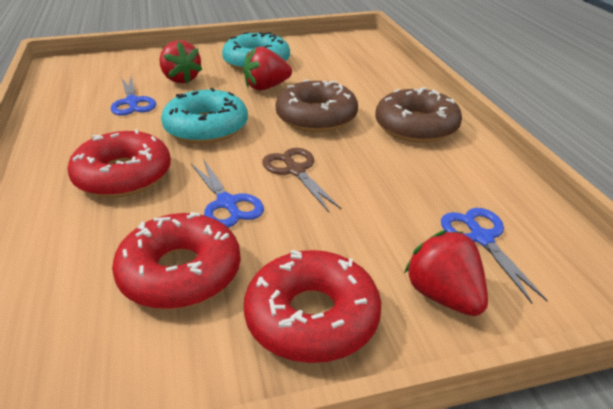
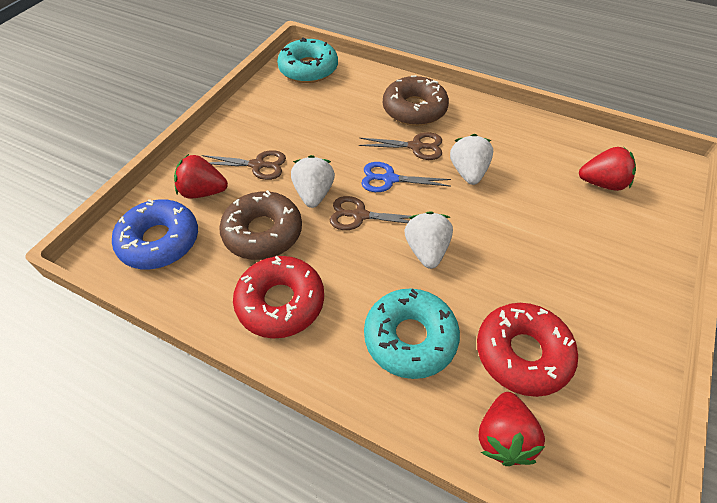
blue donut: 0 -> 1
blue scissors: 3 -> 1
brown scissors: 1 -> 3
red donut: 3 -> 2
white strawberry: 0 -> 3

